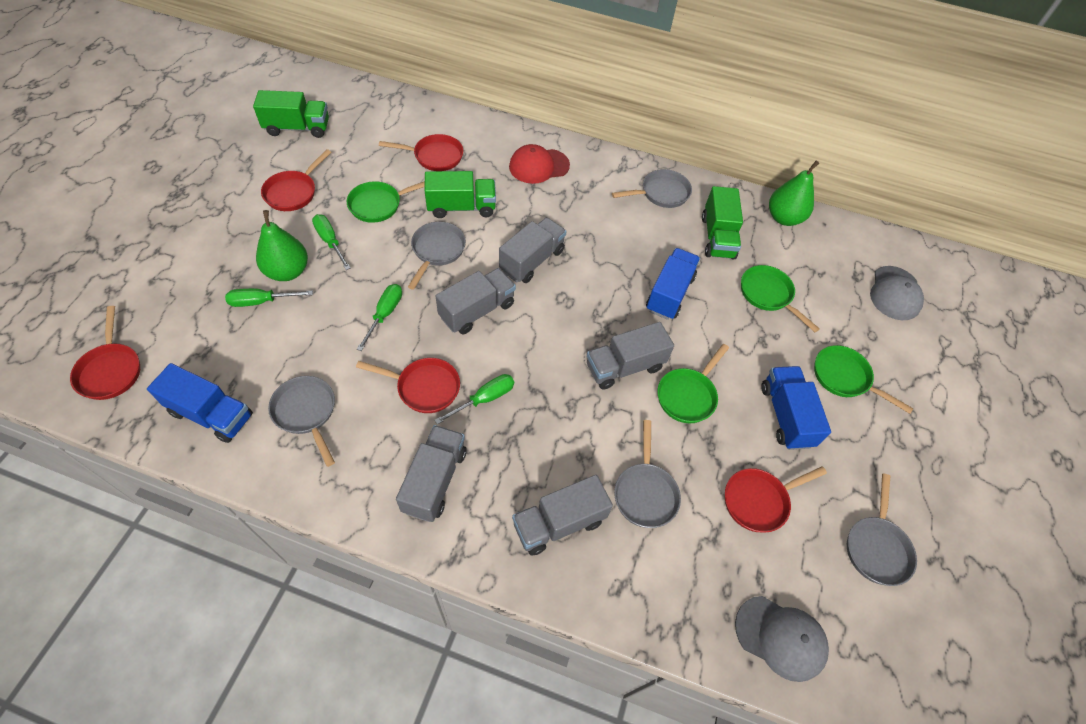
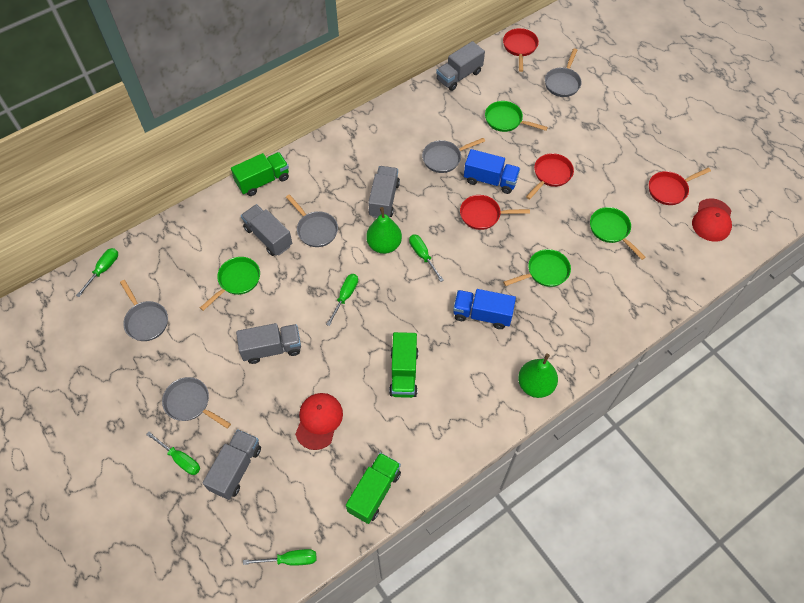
blue truck: 3 -> 2
green screwdriver: 4 -> 5
grey cap: 2 -> 0
red cap: 1 -> 2
red pan: 5 -> 4

